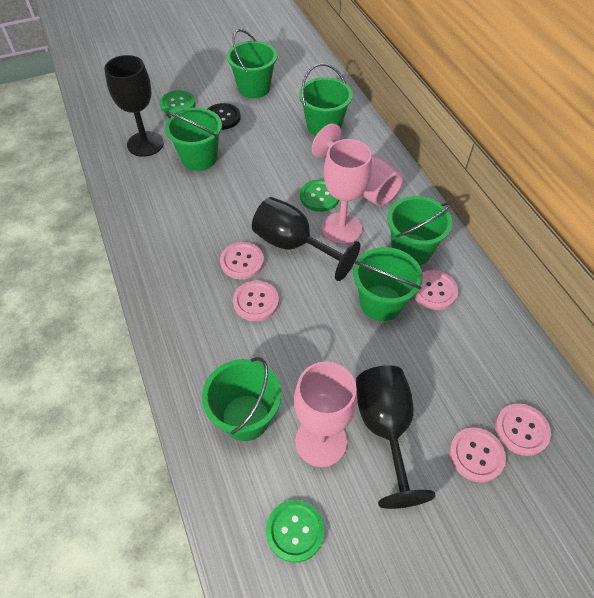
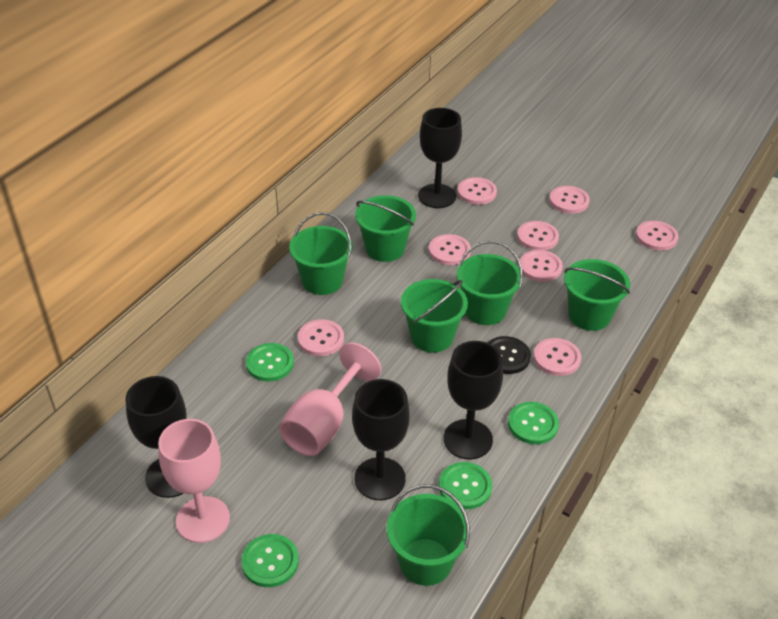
black goblet: 3 -> 4
green button: 3 -> 4
pink button: 5 -> 8
pink goblet: 3 -> 2

